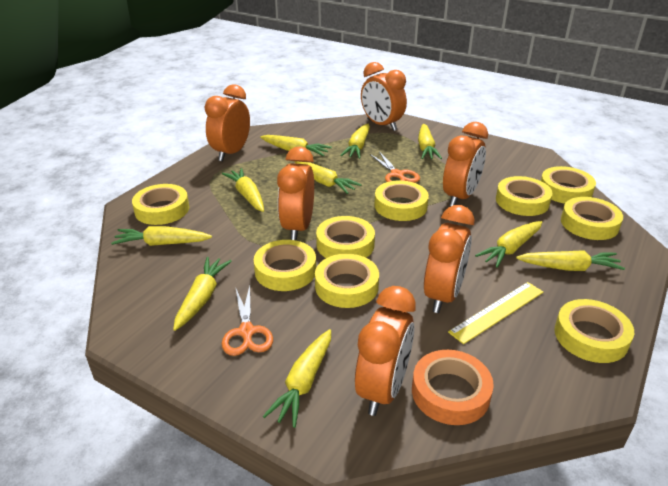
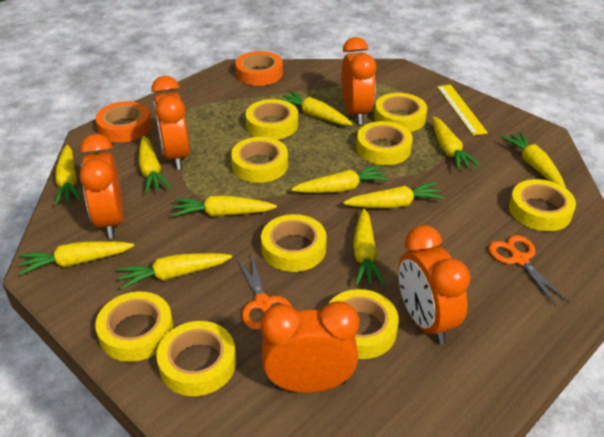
orange clock: 6 -> 5
orange tape: 1 -> 2
yellow carrot: 10 -> 11

